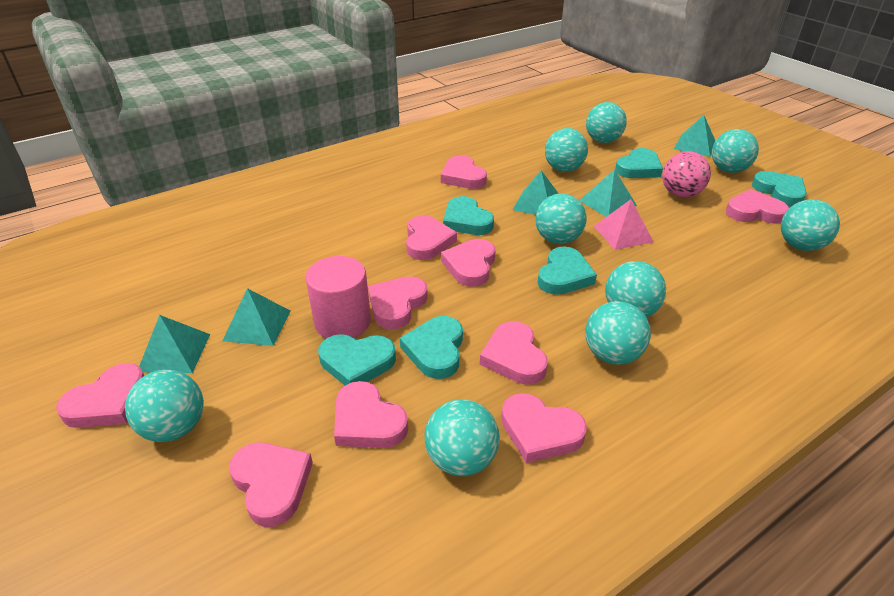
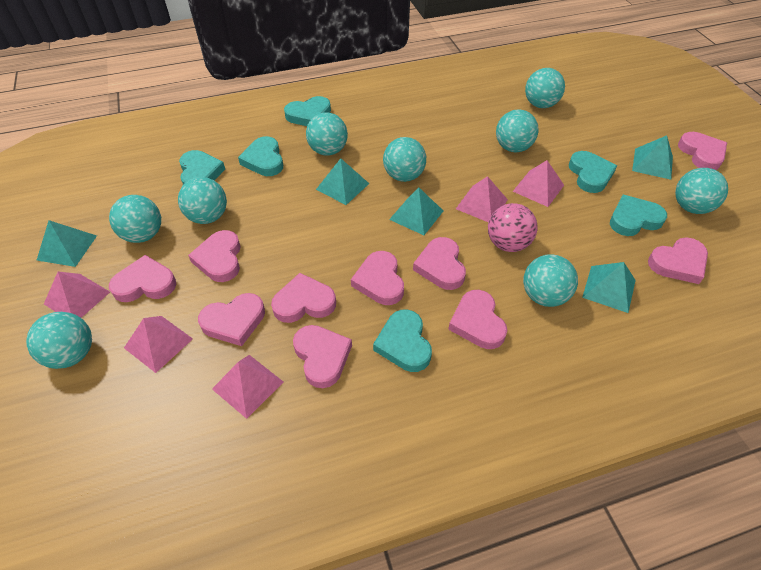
pink cylinder: 1 -> 0
pink pyramid: 1 -> 5

